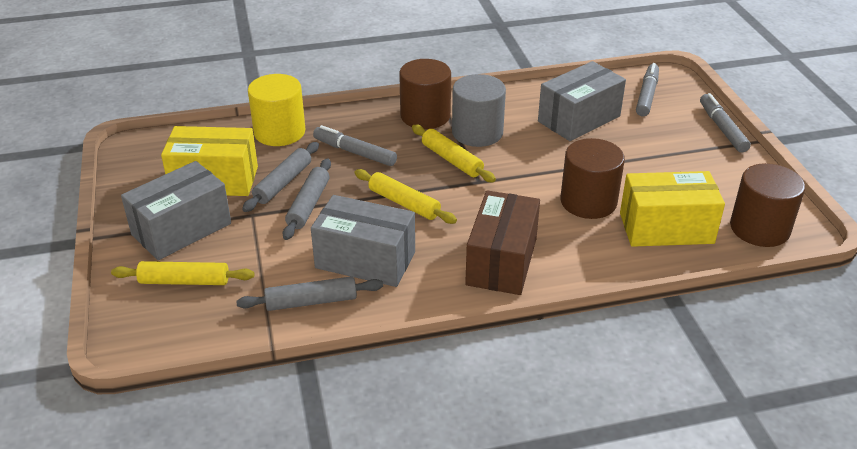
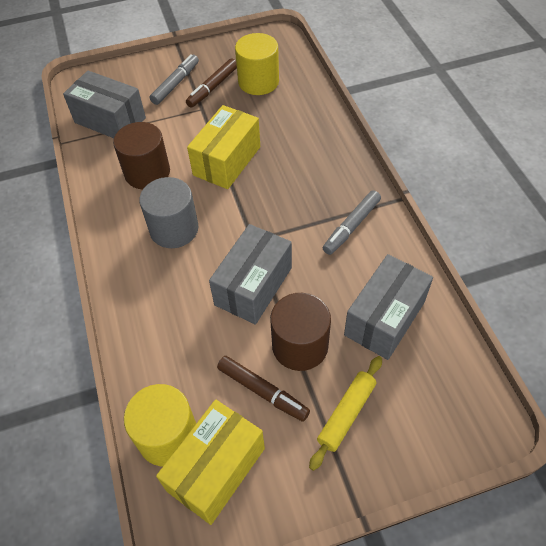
brown box: 1 -> 0
brown cylinder: 3 -> 2
brown marker: 0 -> 2
grey marker: 3 -> 2
grey rolling pin: 3 -> 0
yellow cylinder: 1 -> 2
yellow rolling pin: 3 -> 1

